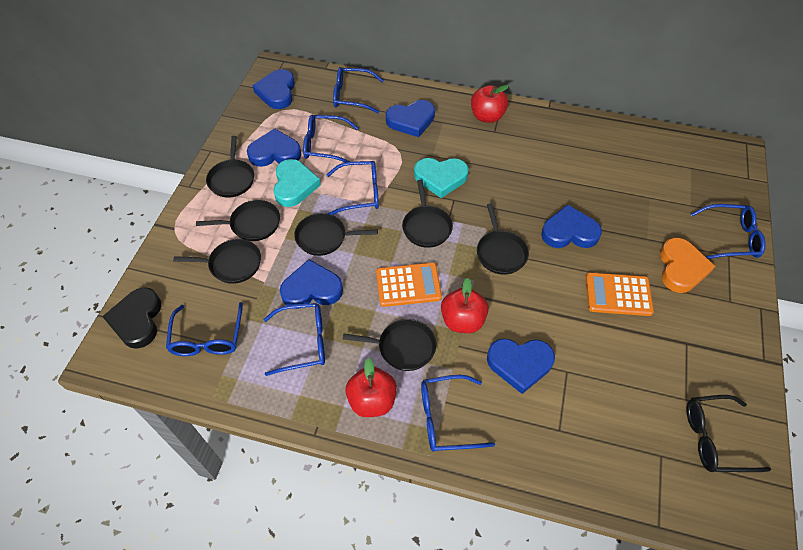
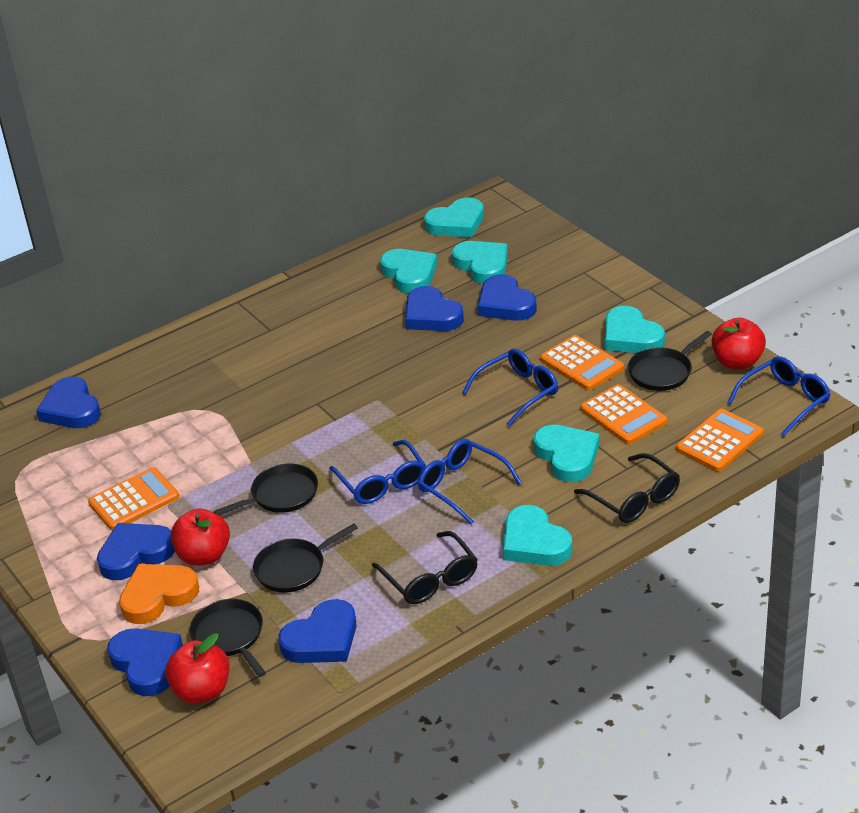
black glasses: 1 -> 2
black heart: 1 -> 0
black pan: 7 -> 4
blue glasses: 7 -> 4
orange calculator: 2 -> 4
turquoise heart: 2 -> 6

